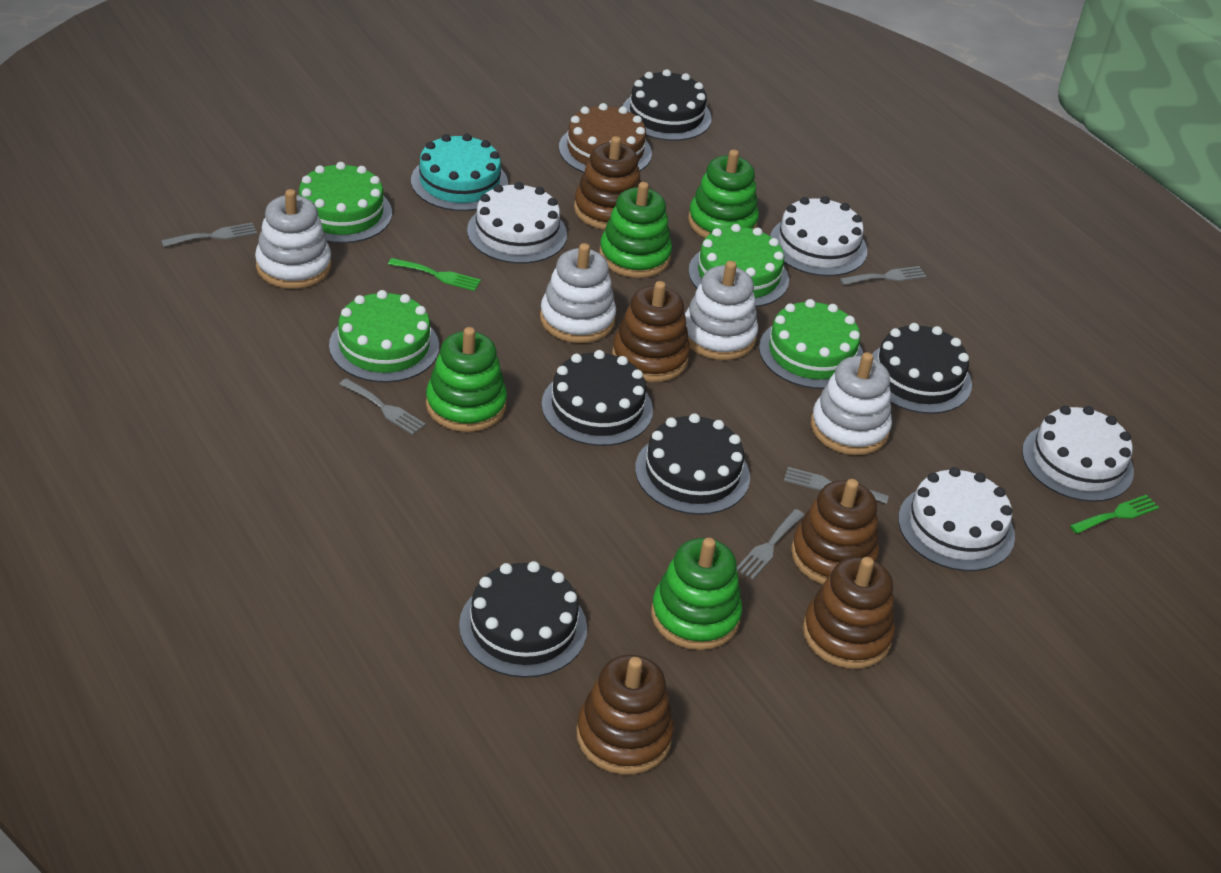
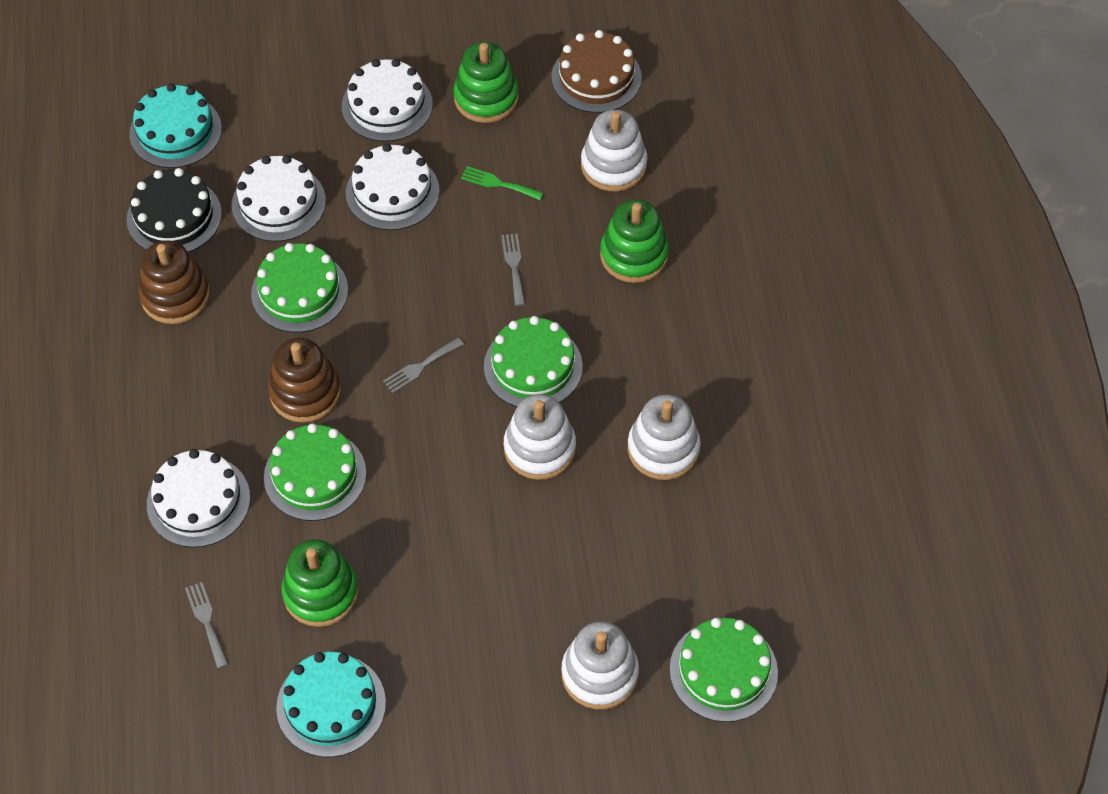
black cake: 5 -> 1
brown stacking toy: 5 -> 2
green fork: 2 -> 1
green stacking toy: 4 -> 3
grey fork: 5 -> 3
turquoise cake: 1 -> 2

